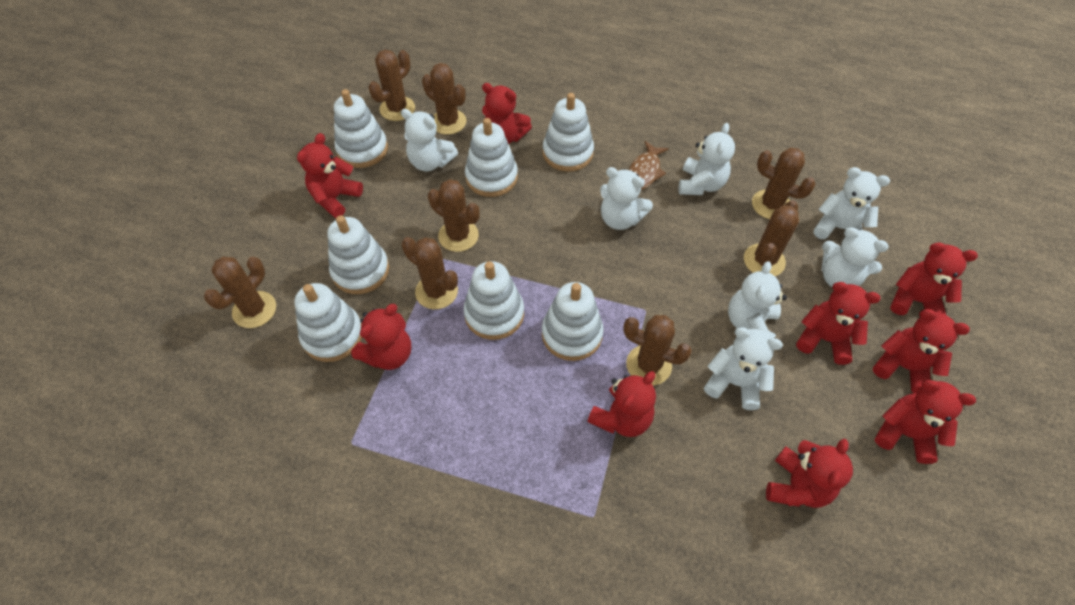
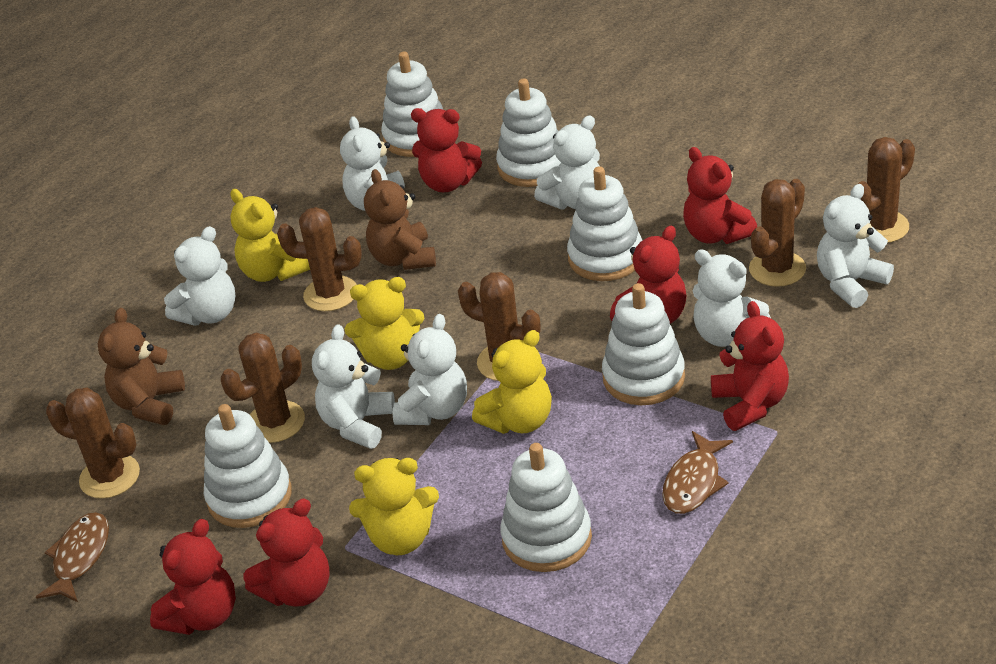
brown cactus: 8 -> 6
brown fish: 1 -> 2
brown teddy bear: 0 -> 2
red teddy bear: 9 -> 6
white stacking toy: 7 -> 6
yellow teddy bear: 0 -> 4

